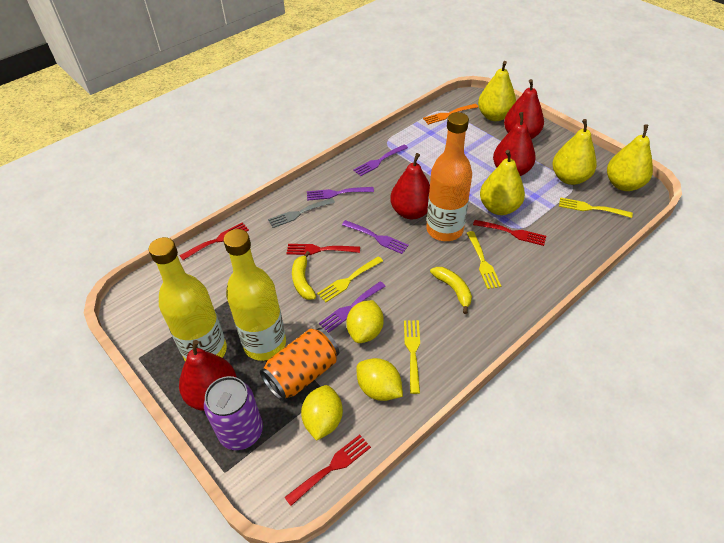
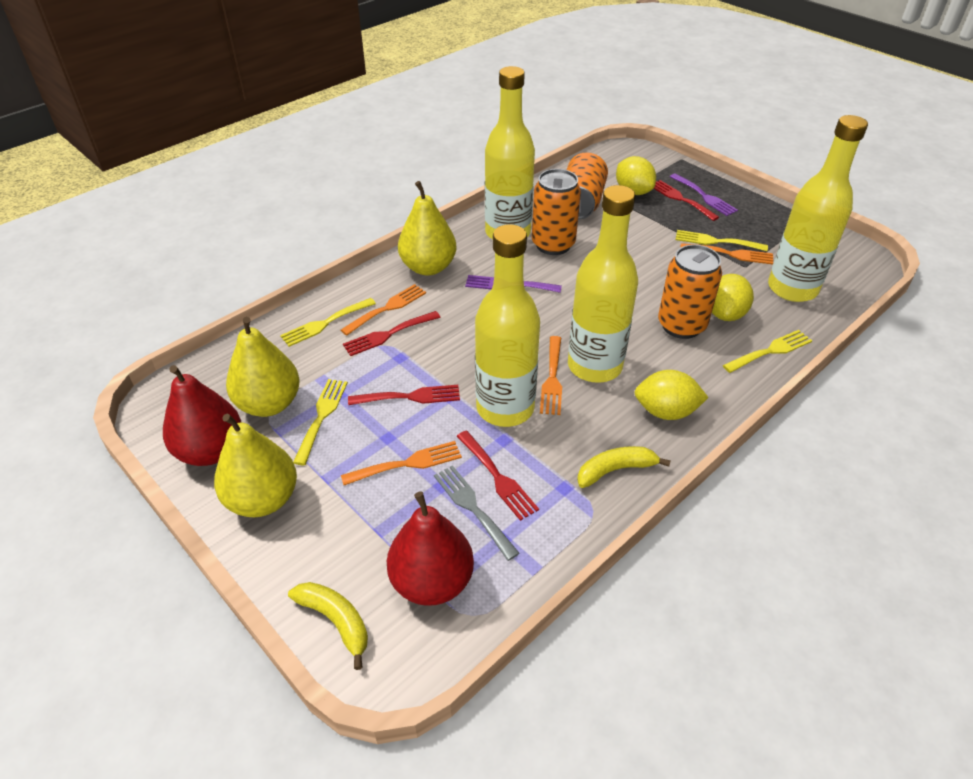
orange bottle: 1 -> 0
orange can: 1 -> 3
orange fork: 1 -> 4
purple can: 1 -> 0
purple fork: 4 -> 2
red pear: 4 -> 2
yellow bottle: 2 -> 4
yellow pear: 4 -> 3

